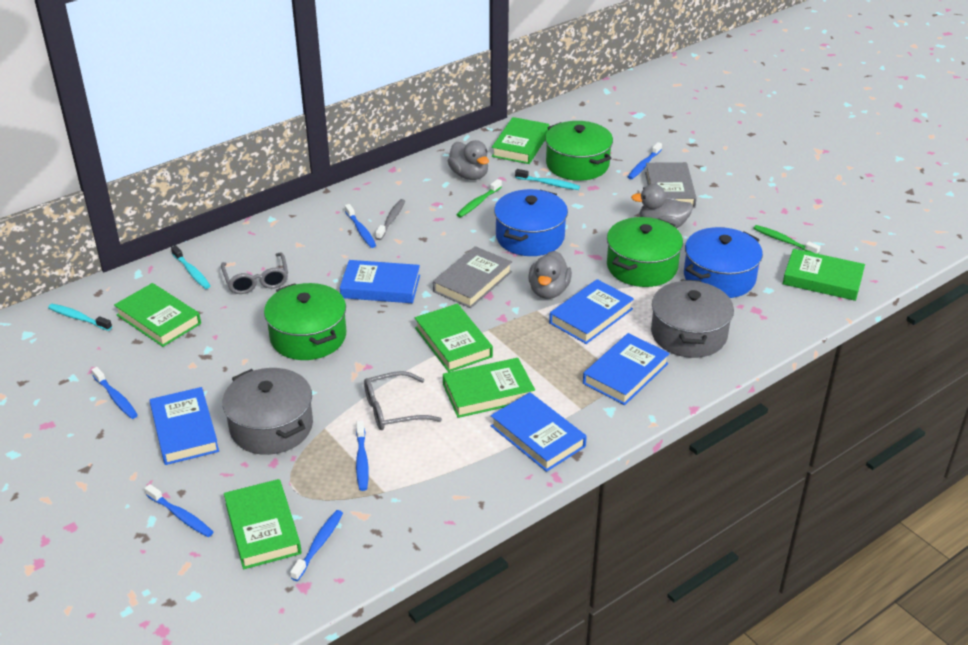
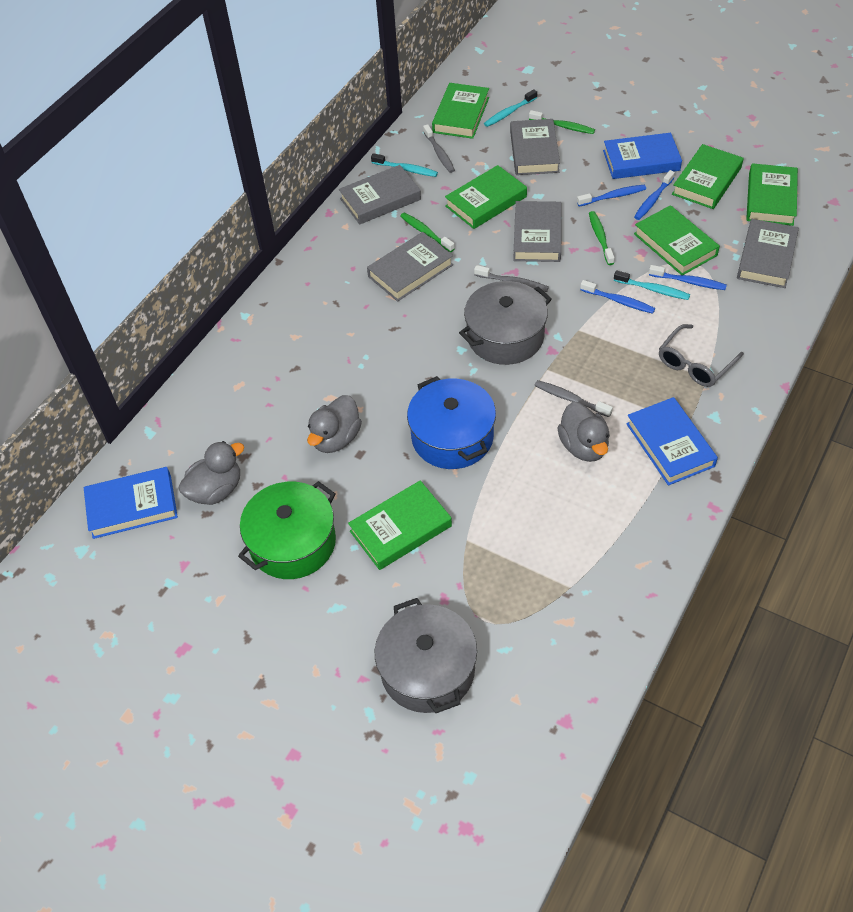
blue book: 5 -> 3
blue pot: 2 -> 1
blue toothbrush: 6 -> 4
green pot: 3 -> 1
green toothbrush: 2 -> 3
grey book: 2 -> 5
grey glasses: 2 -> 1
grey toothbrush: 1 -> 3

